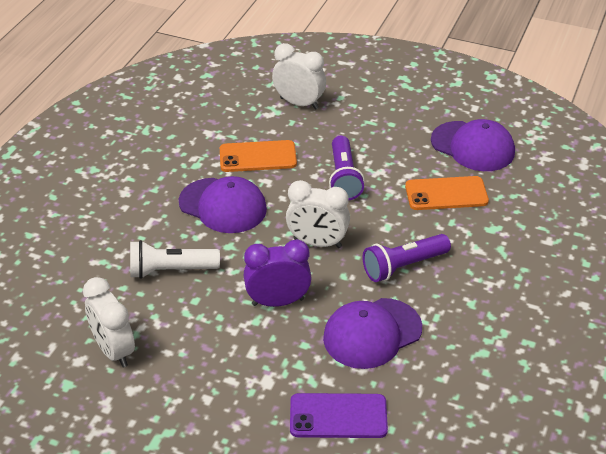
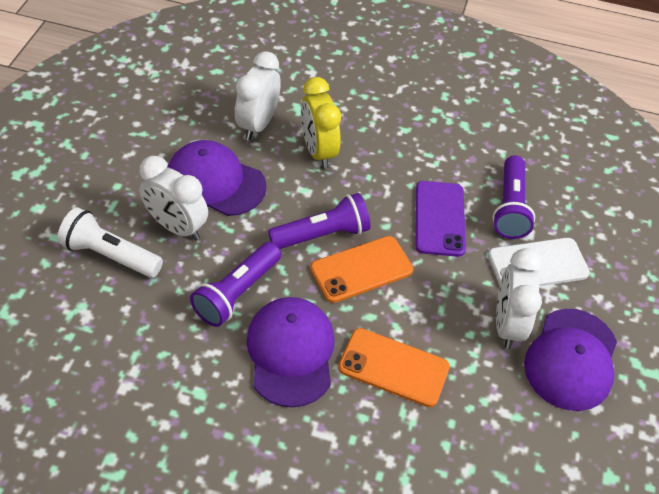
purple clock: 1 -> 0
purple flashlight: 2 -> 3
white phone: 0 -> 1
yellow clock: 0 -> 1

